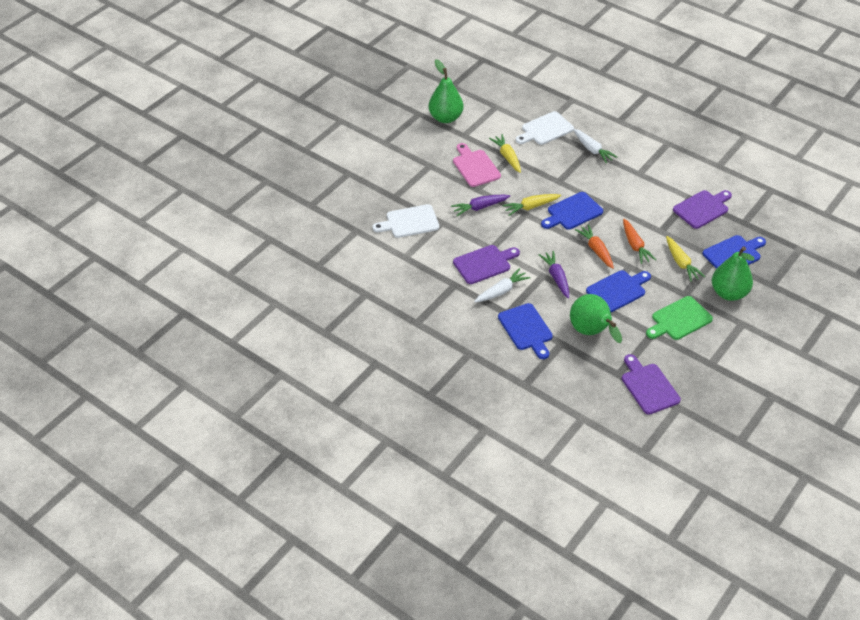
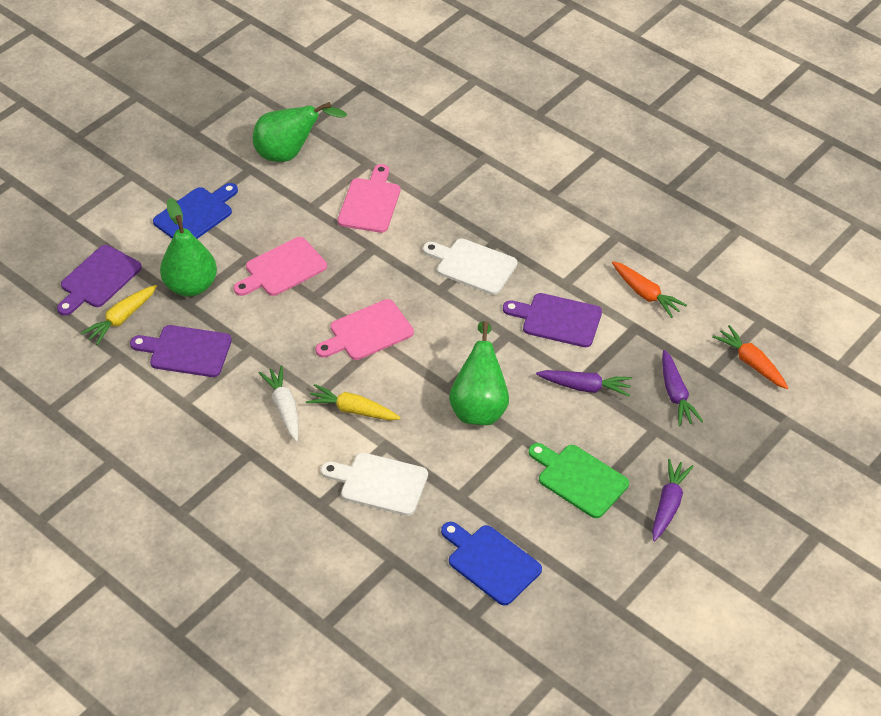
blue cutting board: 4 -> 2
pink cutting board: 1 -> 3
purple carrot: 2 -> 3
white carrot: 2 -> 1
yellow carrot: 3 -> 2

